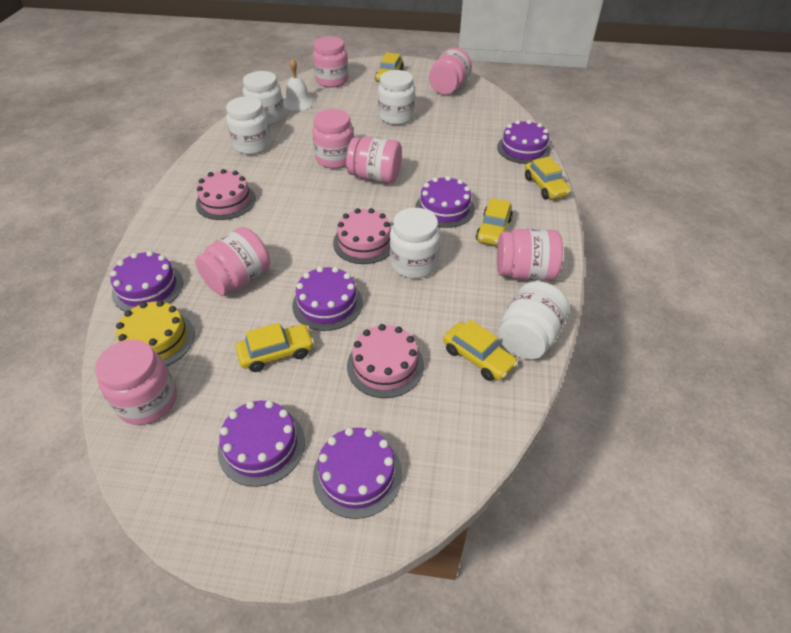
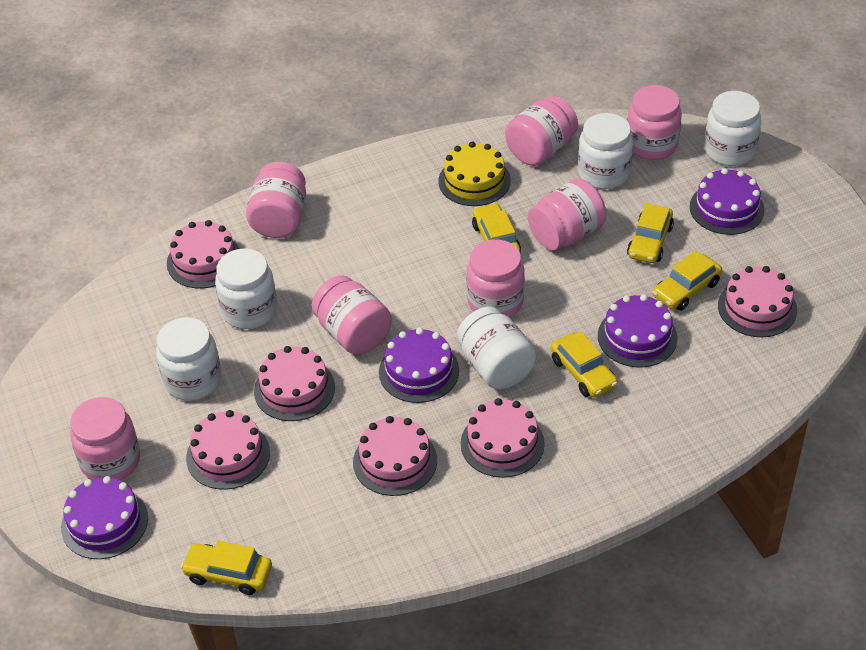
pink cake: 3 -> 6
purple cake: 6 -> 4
white bell: 1 -> 0

